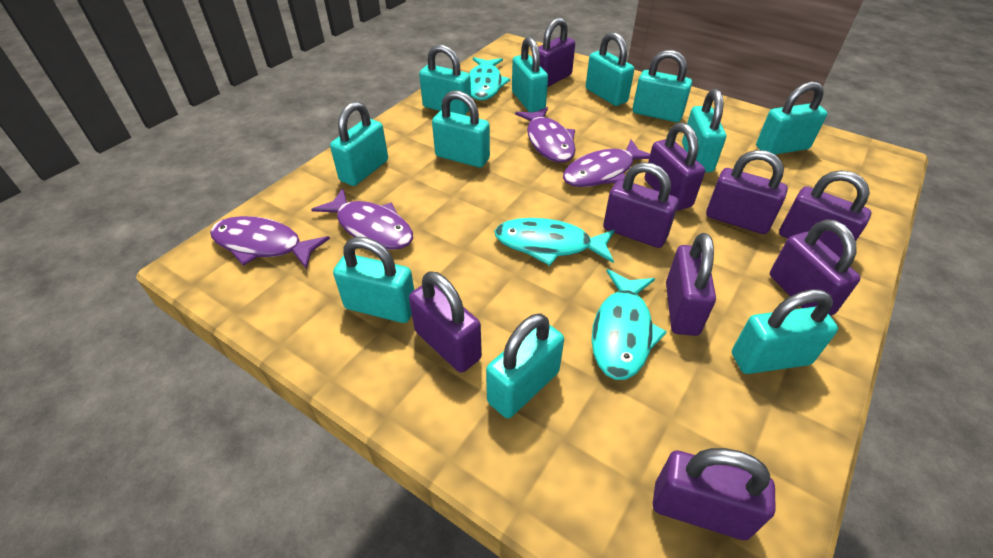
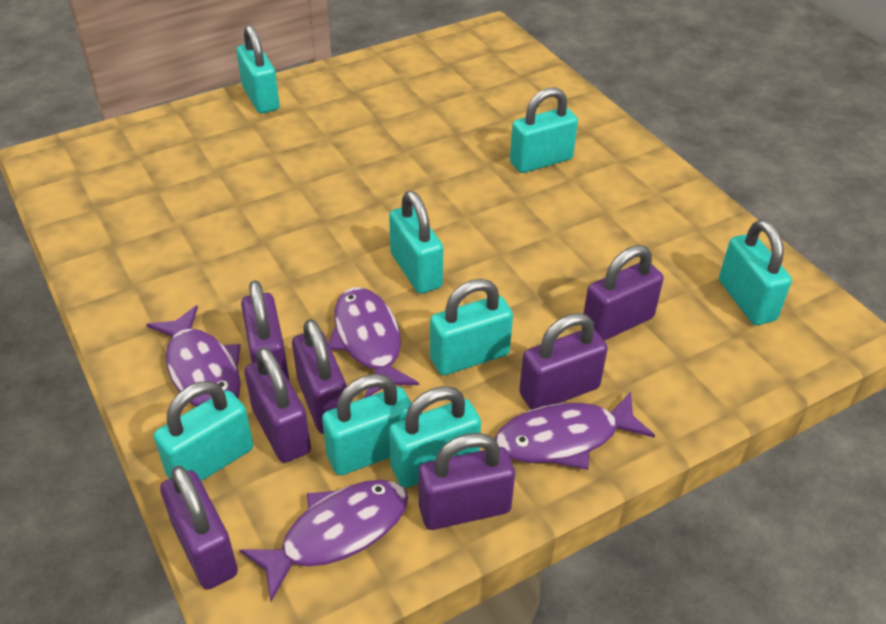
purple padlock: 9 -> 7
turquoise fish: 3 -> 0
turquoise padlock: 11 -> 8

